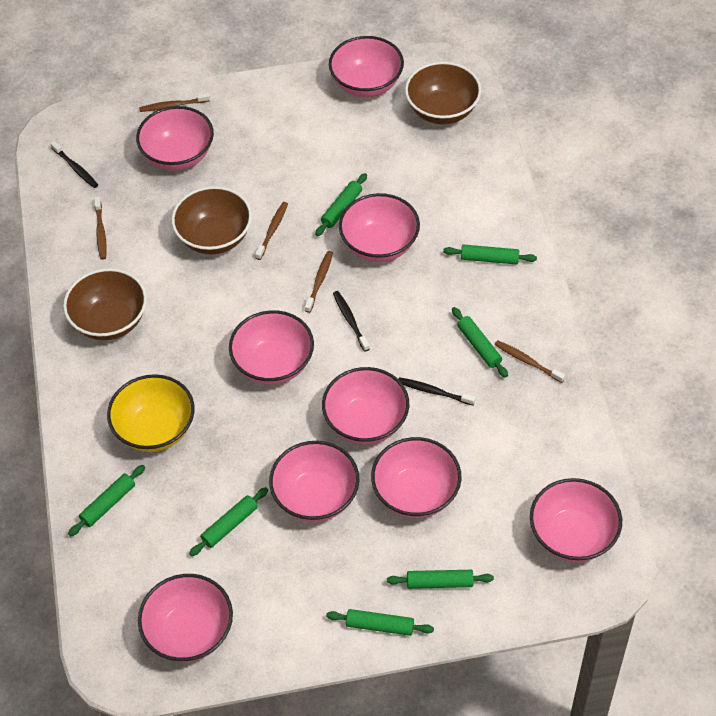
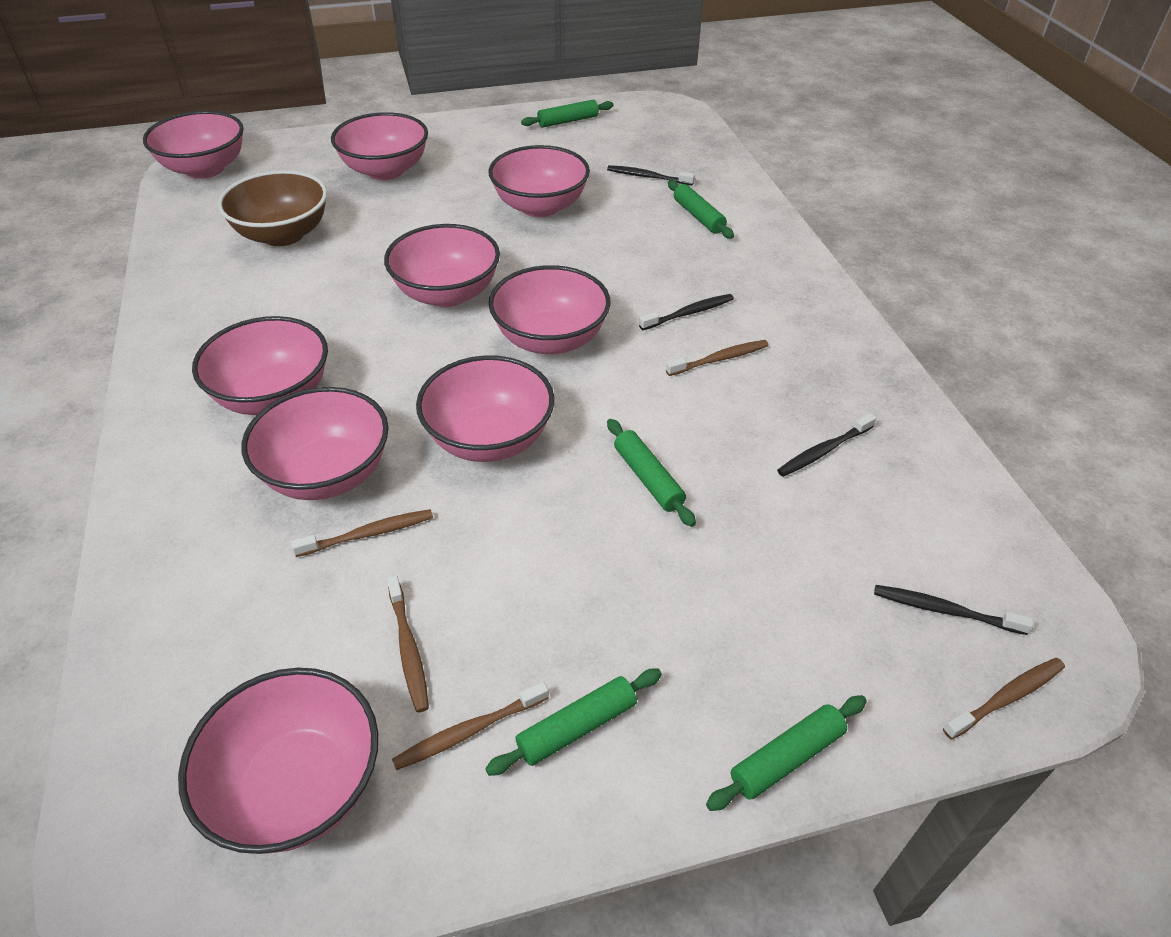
black toothbrush: 3 -> 4
brown bowl: 3 -> 1
green rolling pin: 7 -> 5
yellow bowl: 1 -> 0

